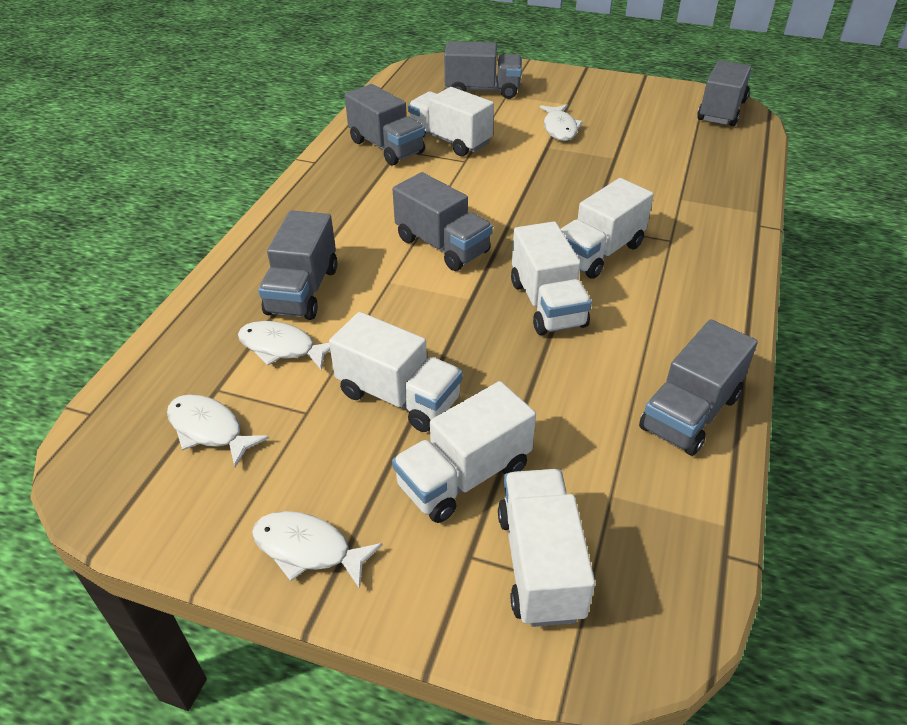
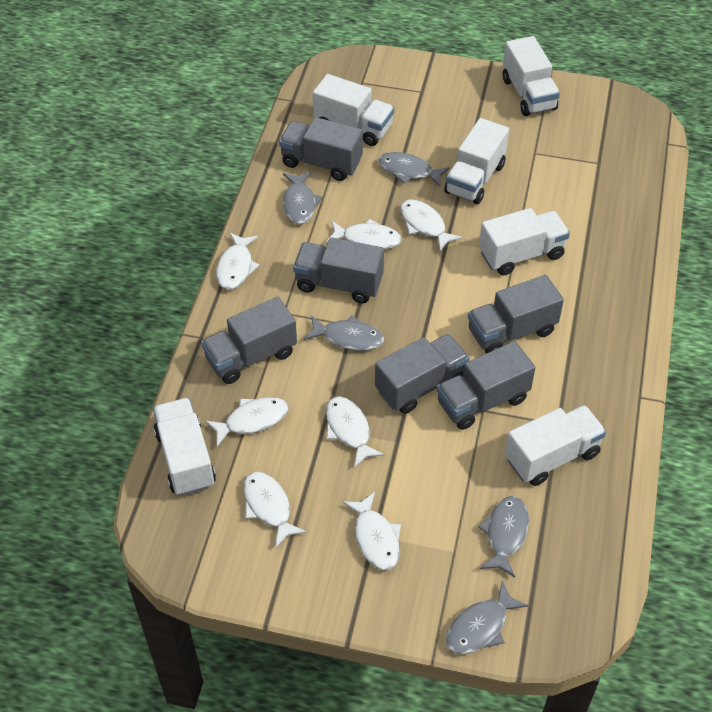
grey fish: 0 -> 5
white fish: 4 -> 7

